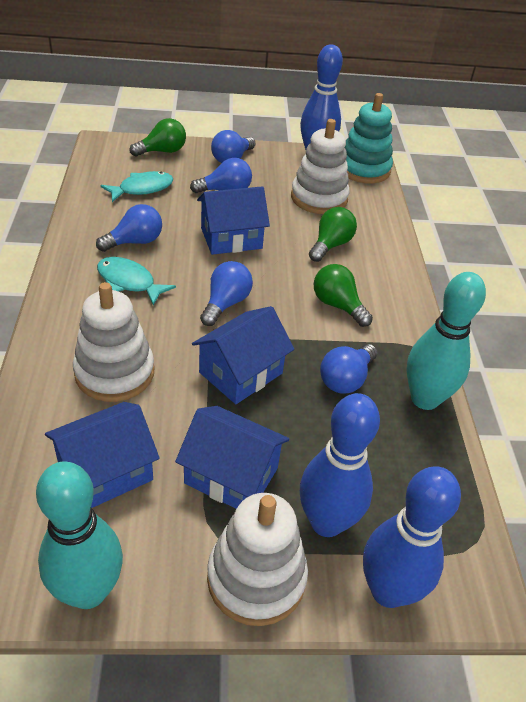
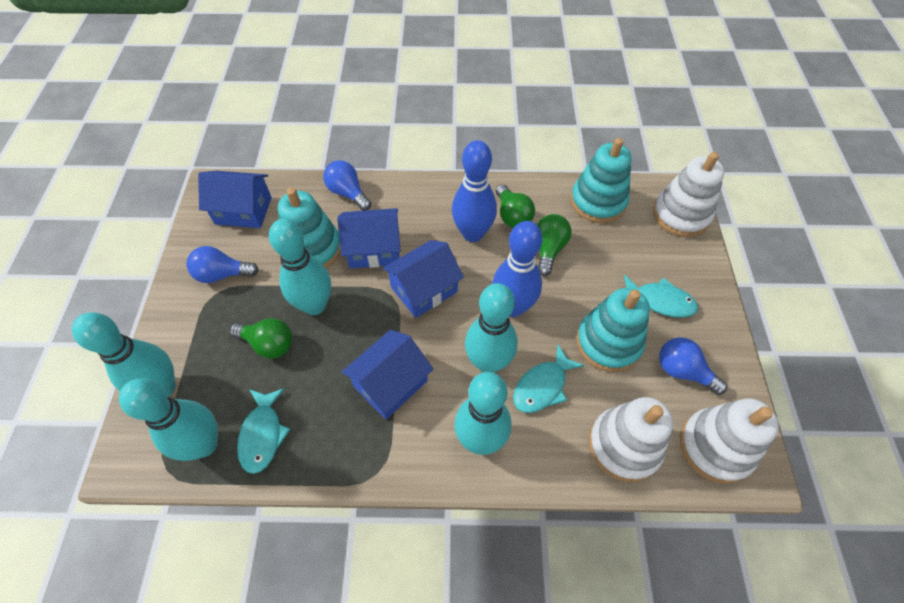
blue bowling pin: 3 -> 2
blue light bulb: 5 -> 3
turquoise bowling pin: 2 -> 5
turquoise fish: 2 -> 3
turquoise stacking toy: 1 -> 3

